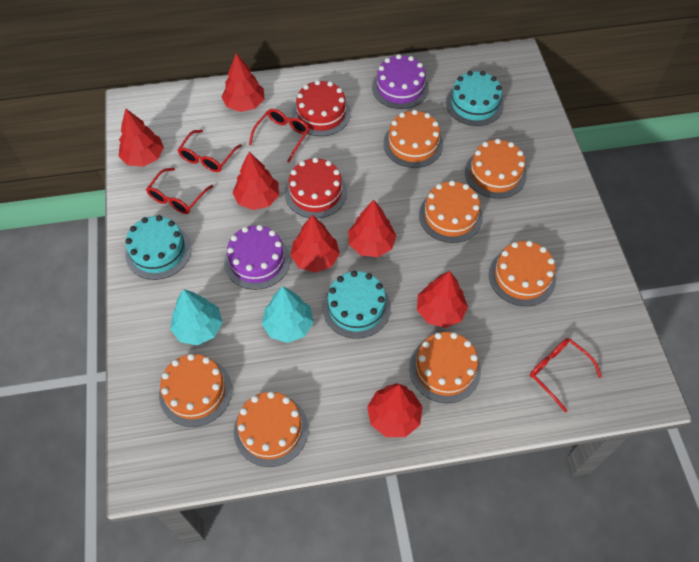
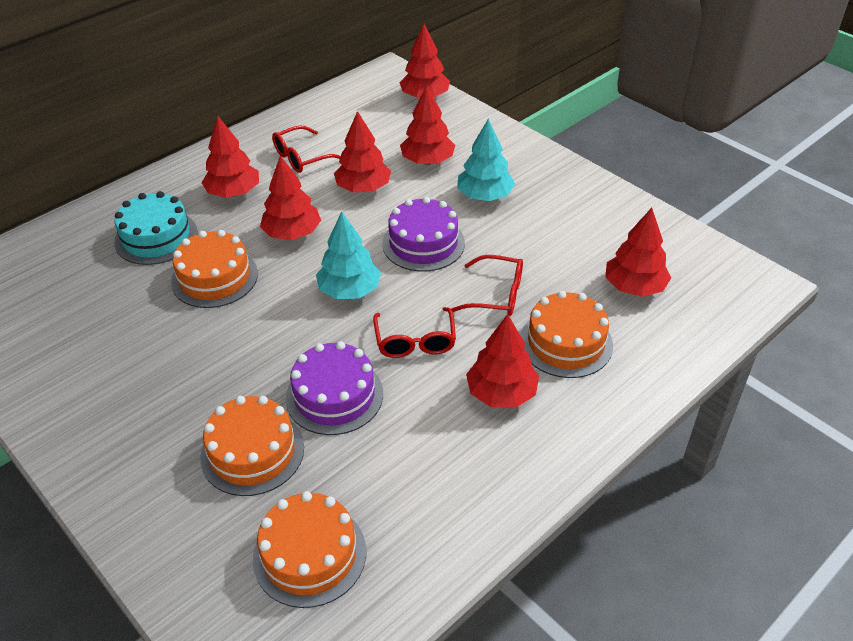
orange cake: 7 -> 4
red cake: 2 -> 0
red glasses: 4 -> 3
turquoise cake: 3 -> 1

